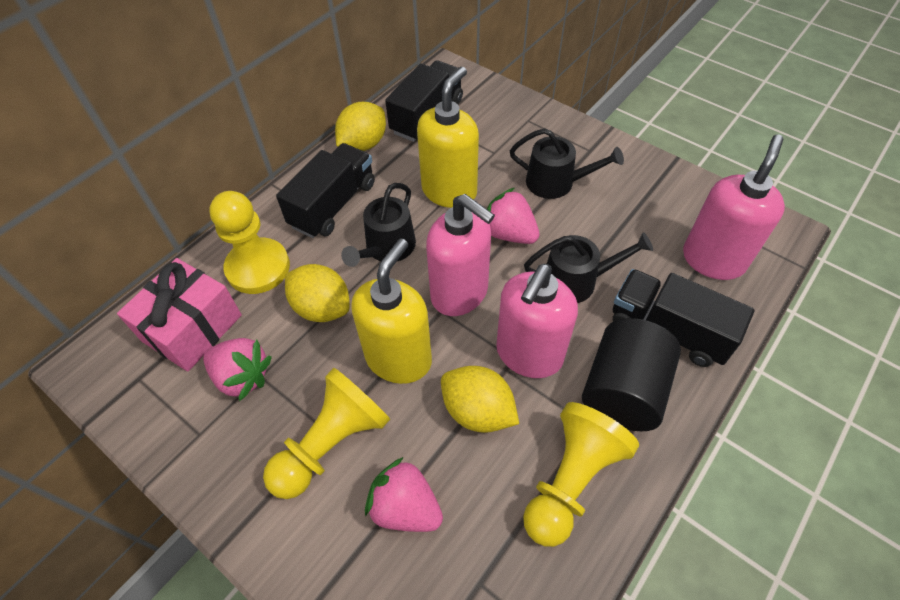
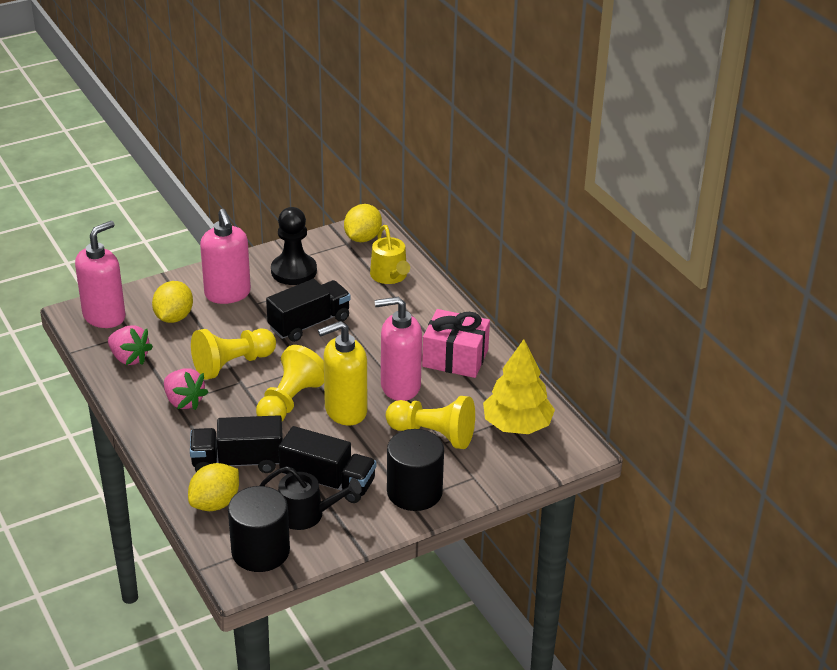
black cylinder: 1 -> 2
black pawn: 0 -> 1
black watering can: 3 -> 1
pink strawberry: 3 -> 2
yellow soap dispenser: 2 -> 1
yellow tree: 0 -> 1
yellow watering can: 0 -> 1

